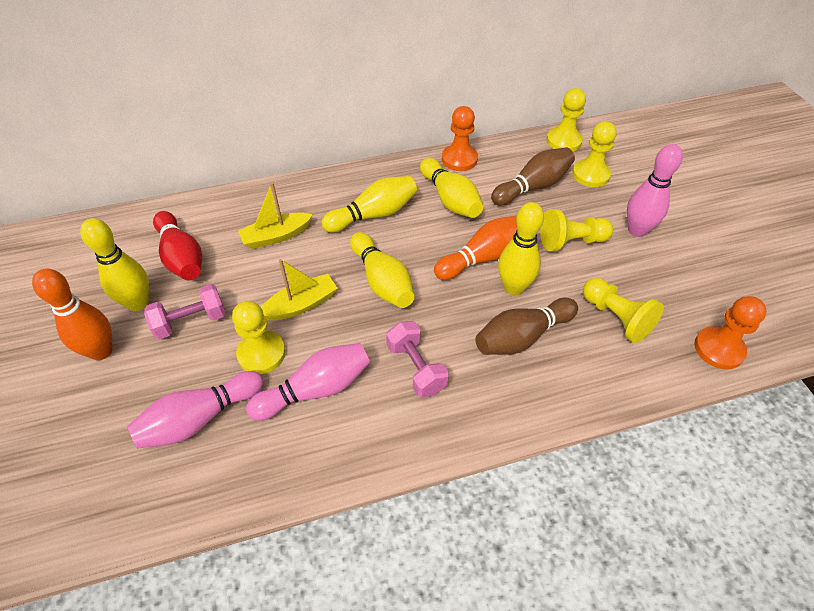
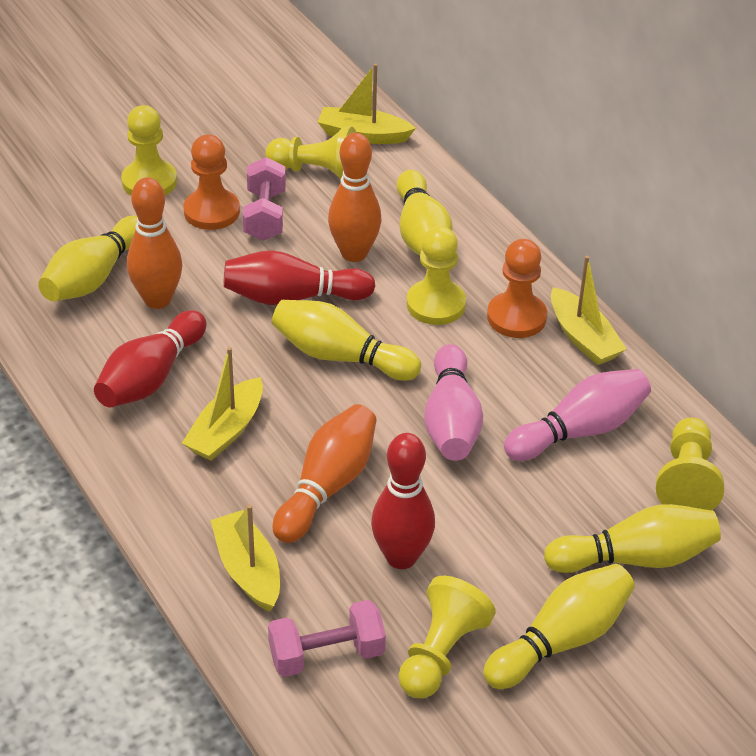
brown bowling pin: 2 -> 0
orange bowling pin: 2 -> 3
pink bowling pin: 3 -> 2
red bowling pin: 1 -> 3
yellow boat: 2 -> 4

